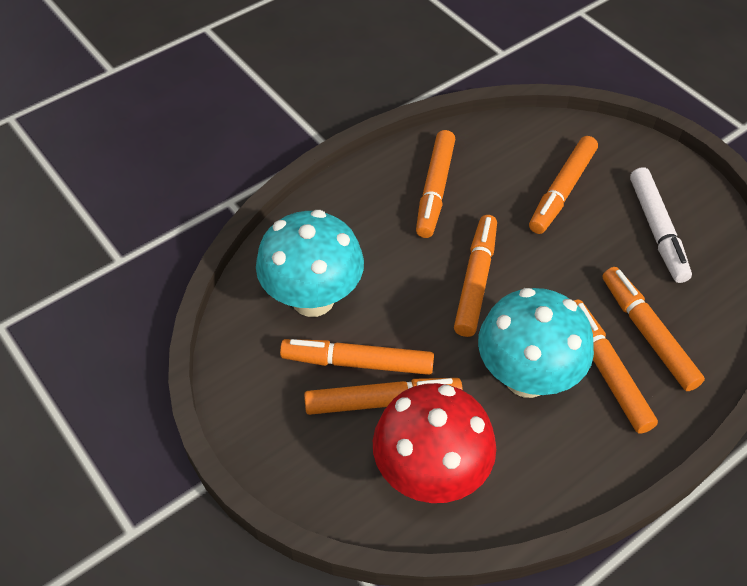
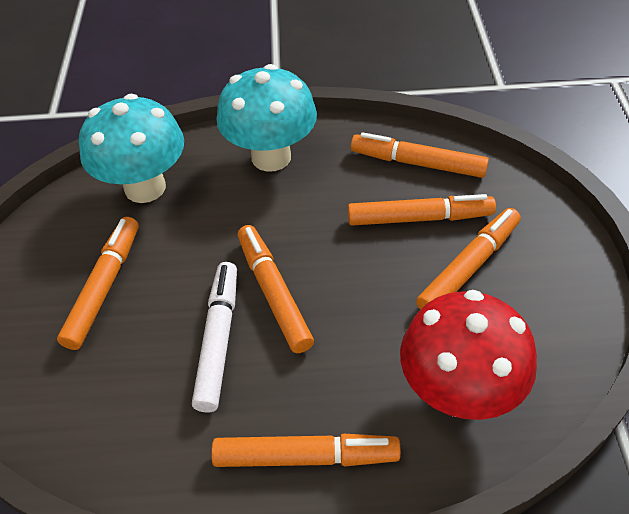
orange marker: 7 -> 6

